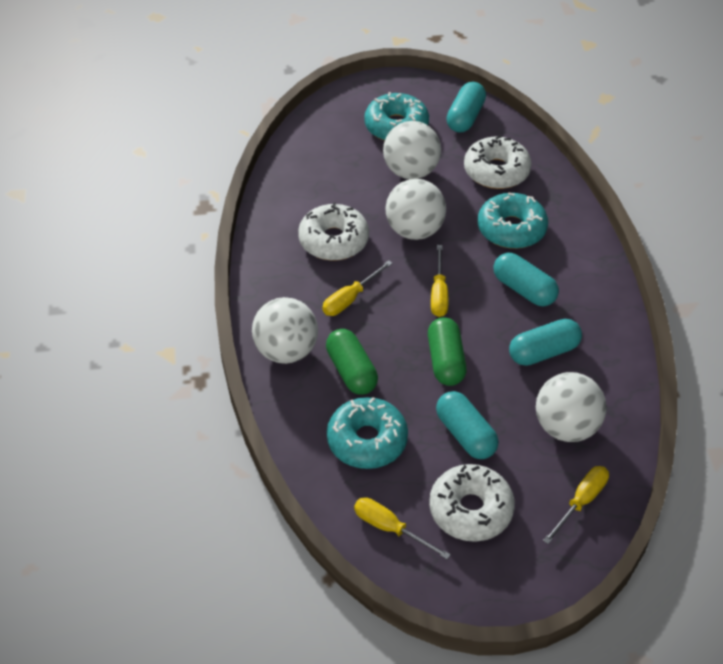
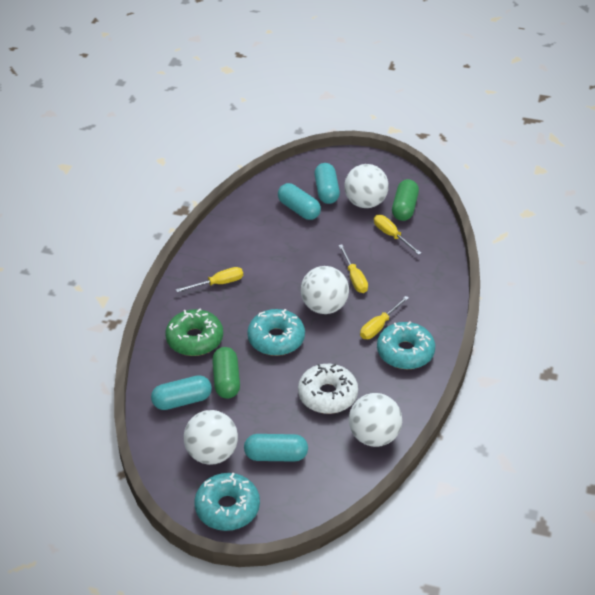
green donut: 0 -> 1
white donut: 3 -> 1

